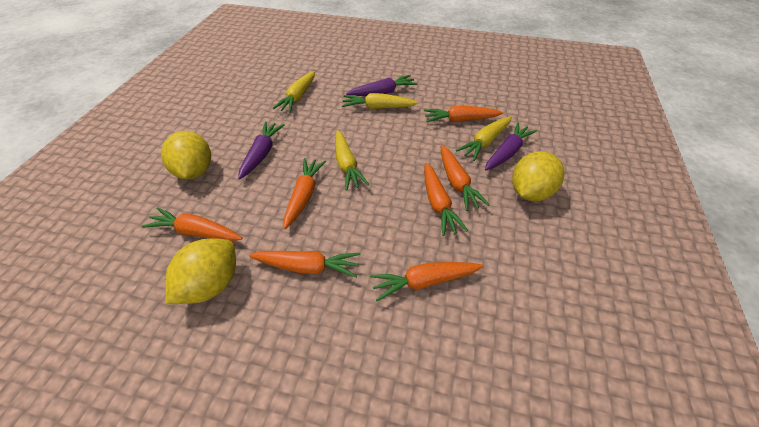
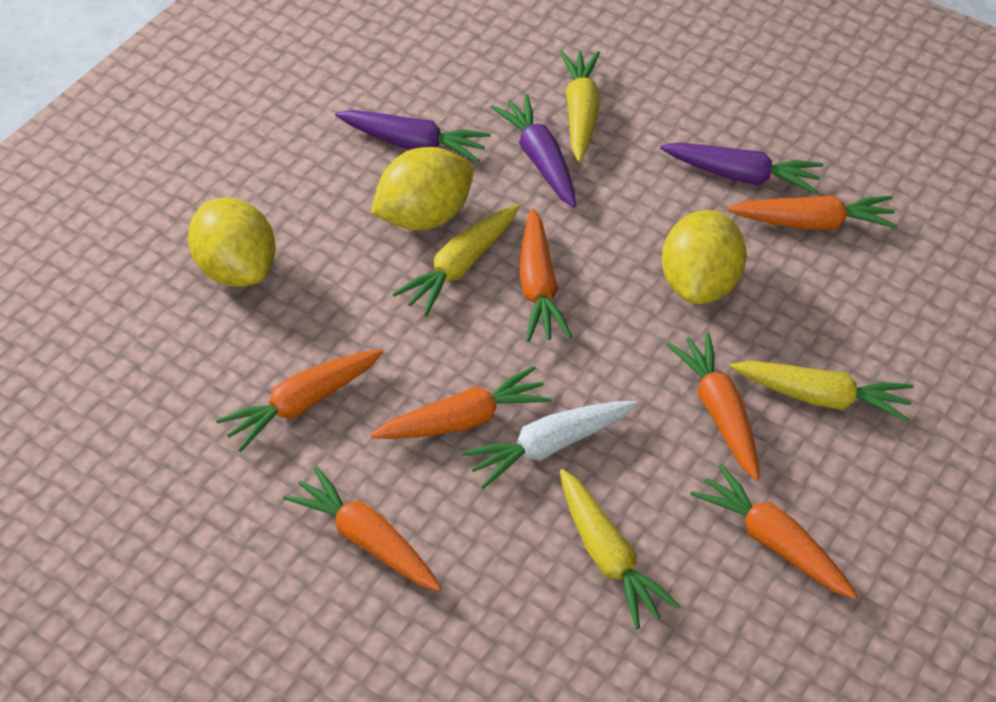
white carrot: 0 -> 1

